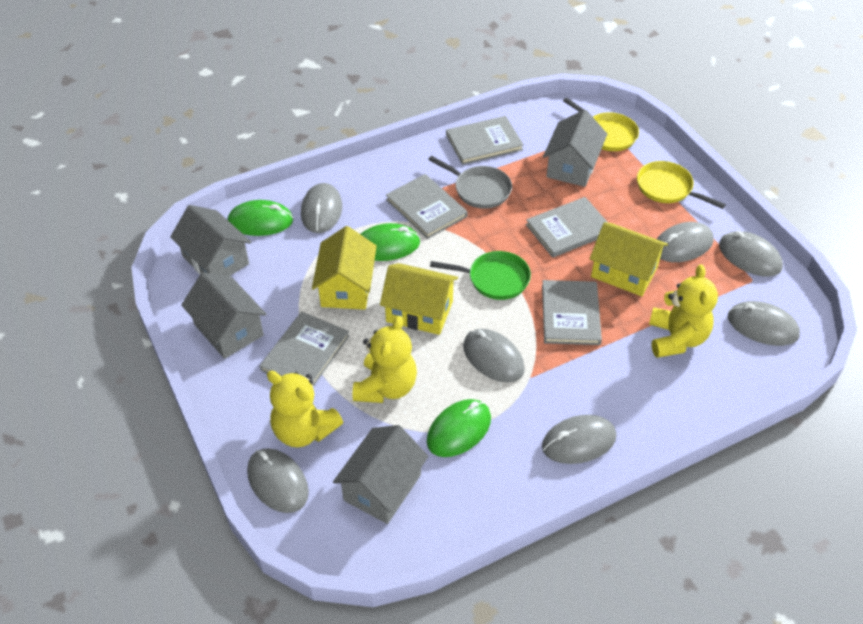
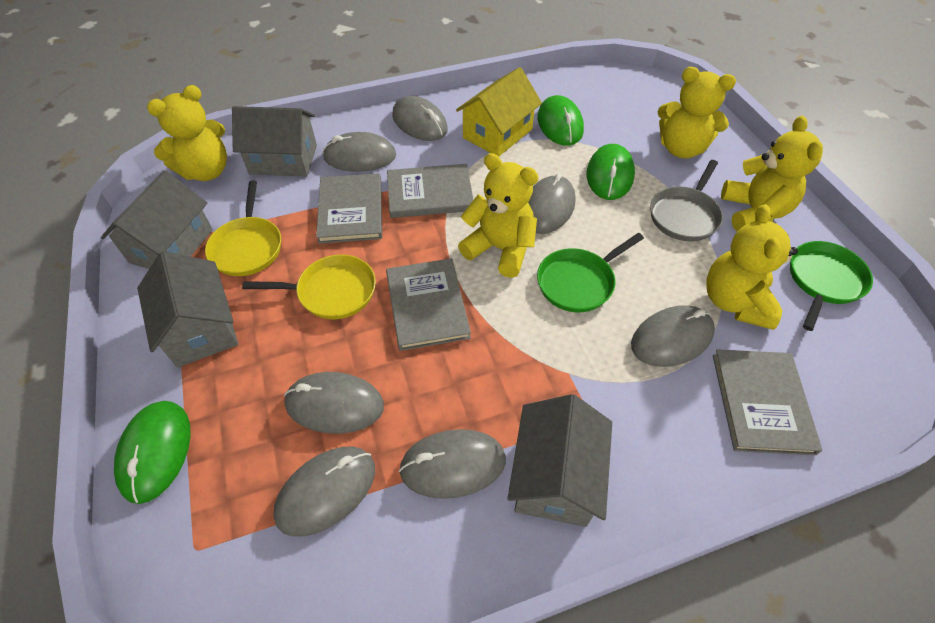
green pan: 1 -> 2
grey book: 5 -> 4
yellow house: 3 -> 1
yellow teddy bear: 3 -> 5

